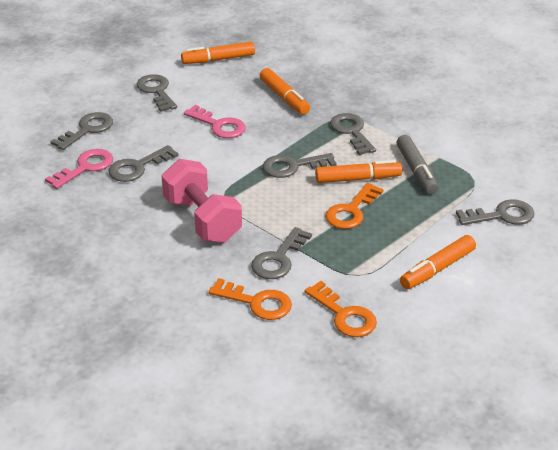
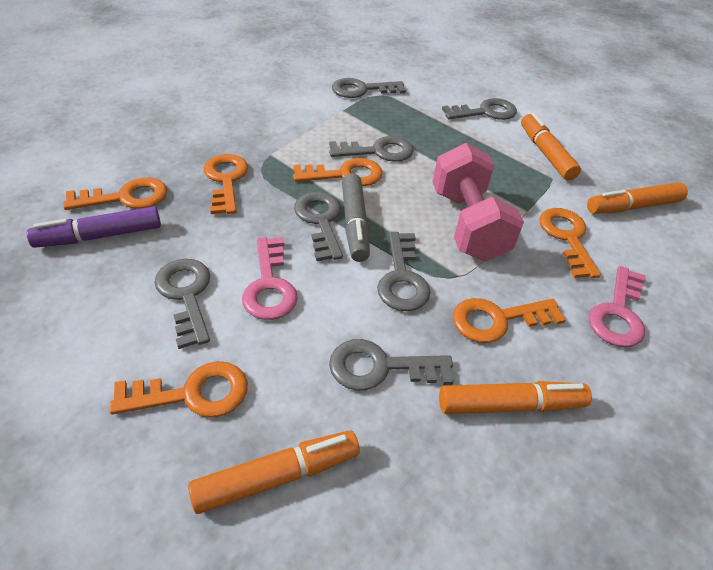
orange key: 3 -> 6
purple marker: 0 -> 1

